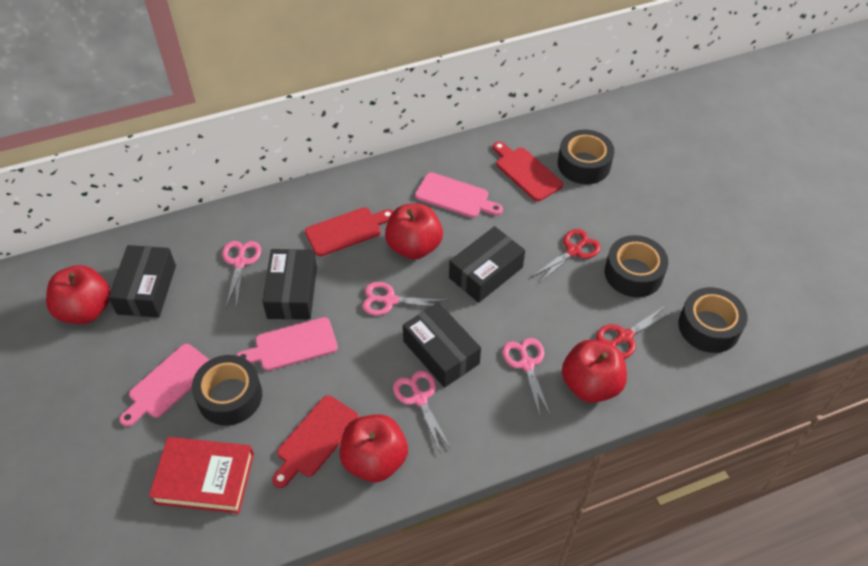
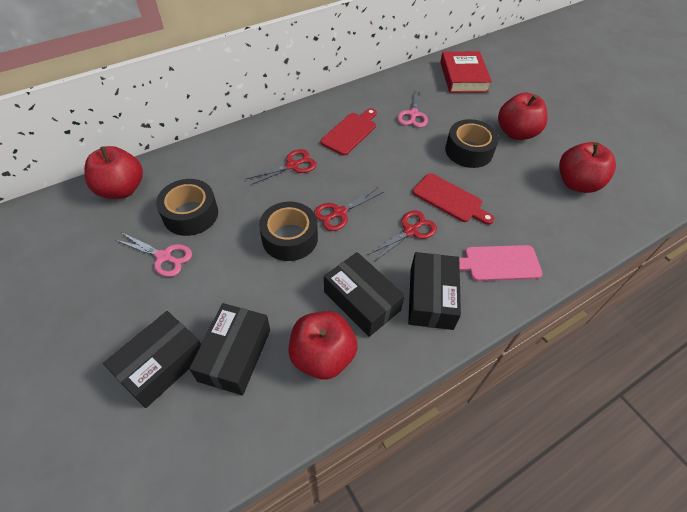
black tape: 4 -> 3
pink cutting board: 3 -> 1
pink scissors: 4 -> 2
red cutting board: 3 -> 2
red scissors: 2 -> 3

